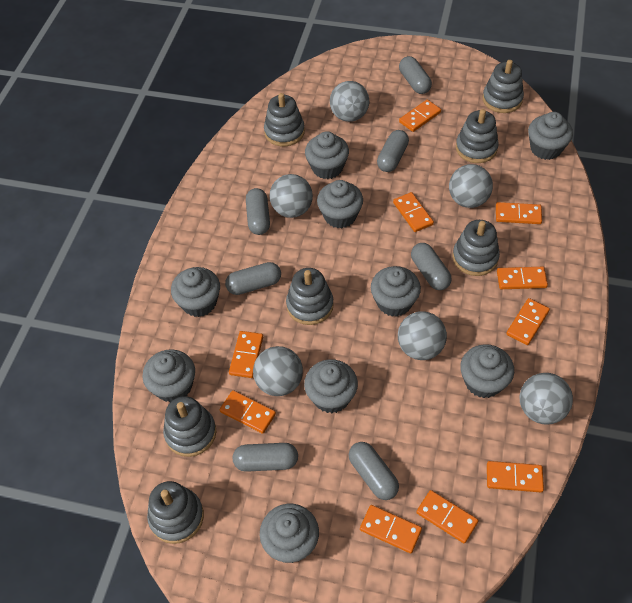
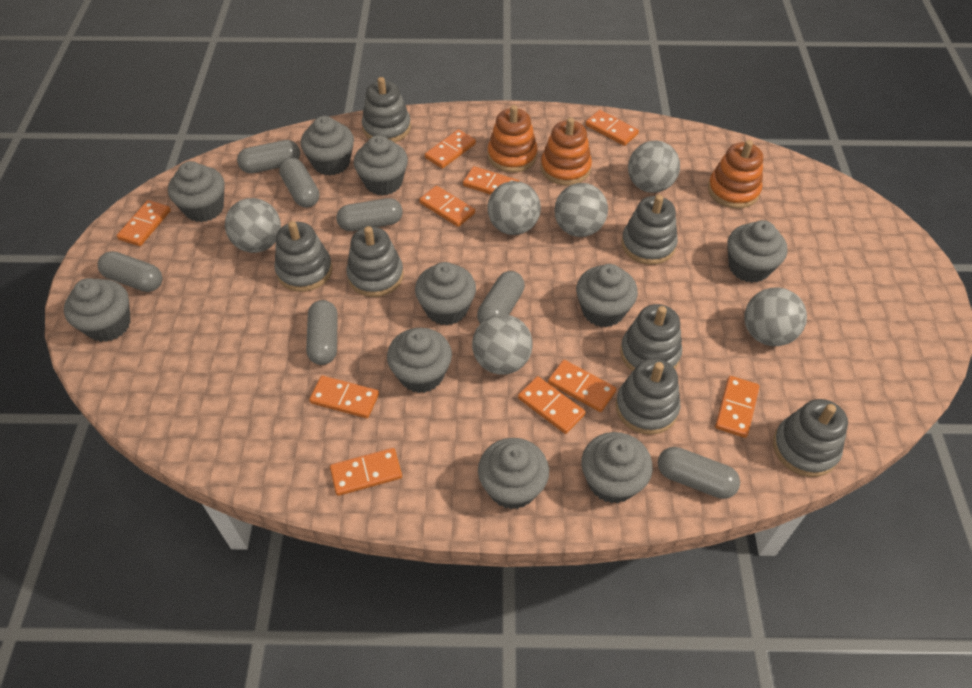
grey cupcake: 9 -> 10
orange stacking toy: 0 -> 3

